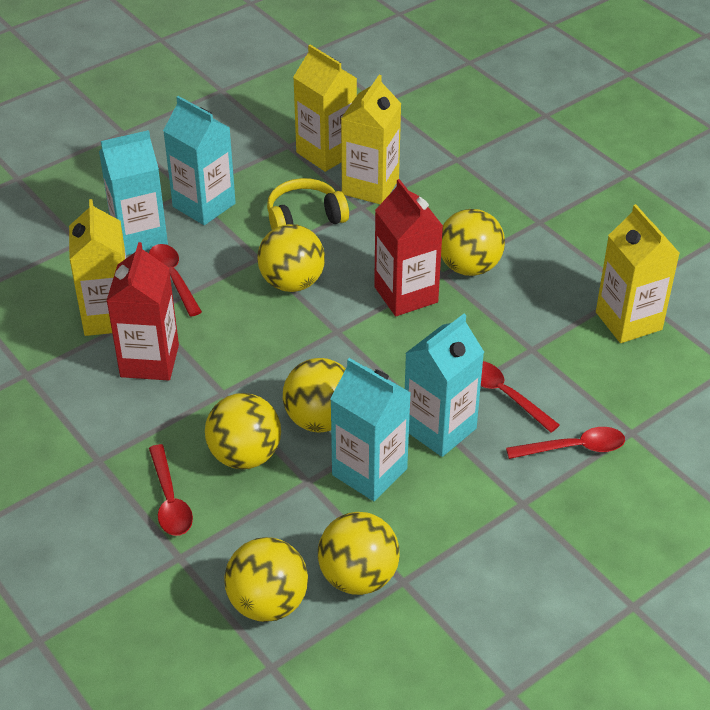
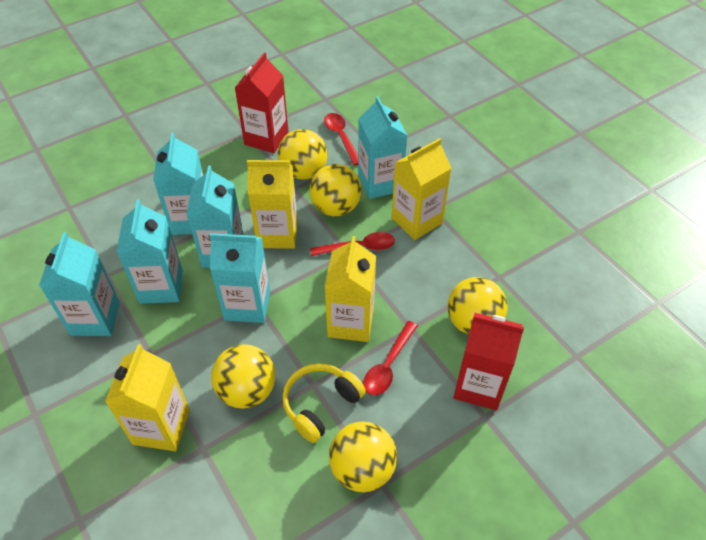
red spoon: 4 -> 3
turquoise carton: 4 -> 6
yellow ball: 6 -> 5

